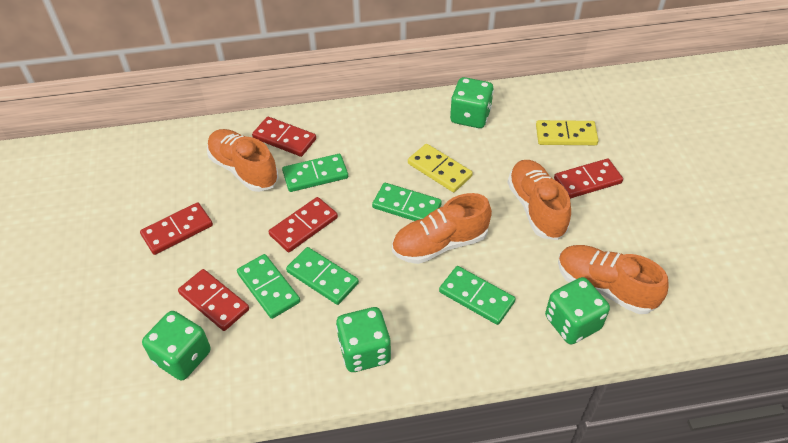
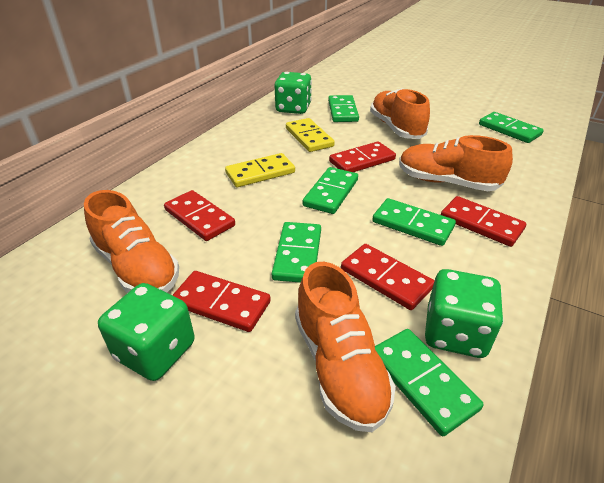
green dice: 4 -> 3
green domino: 5 -> 6

